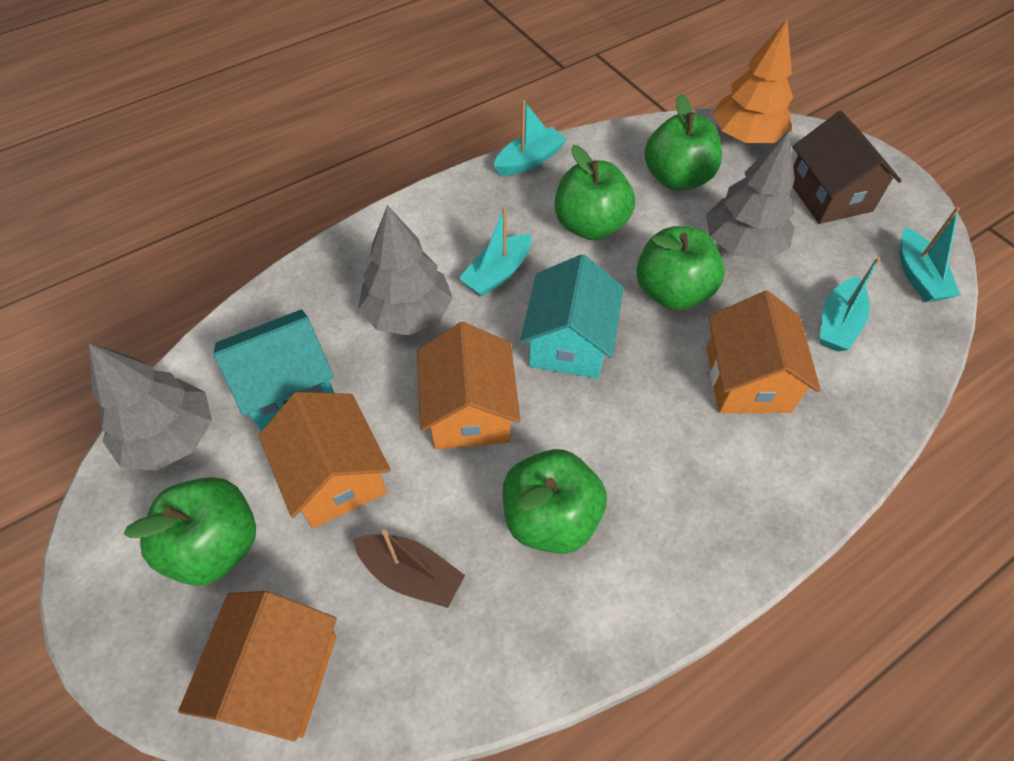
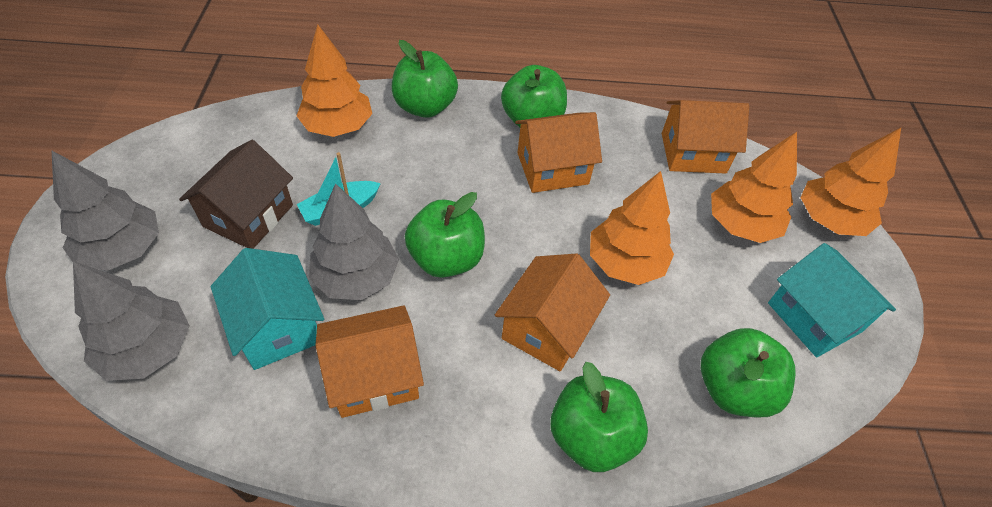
brown boat: 1 -> 0
orange tree: 1 -> 4
turquoise boat: 4 -> 1

